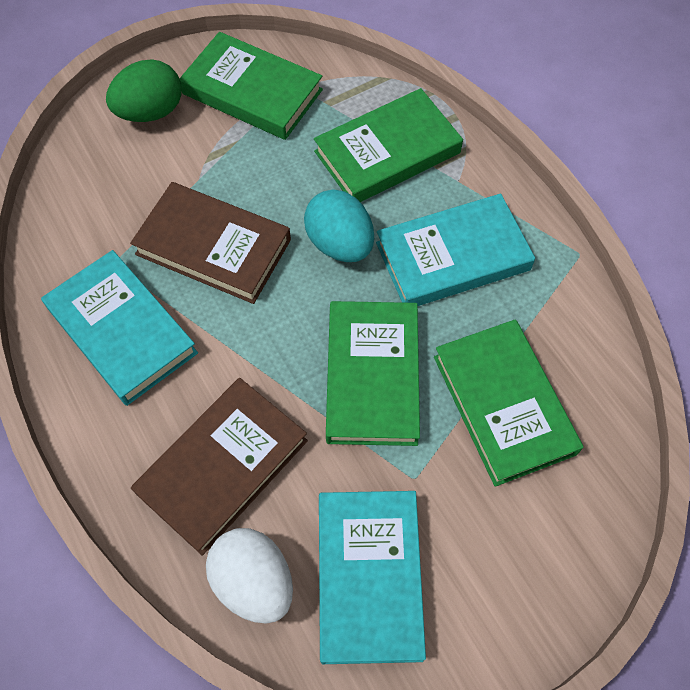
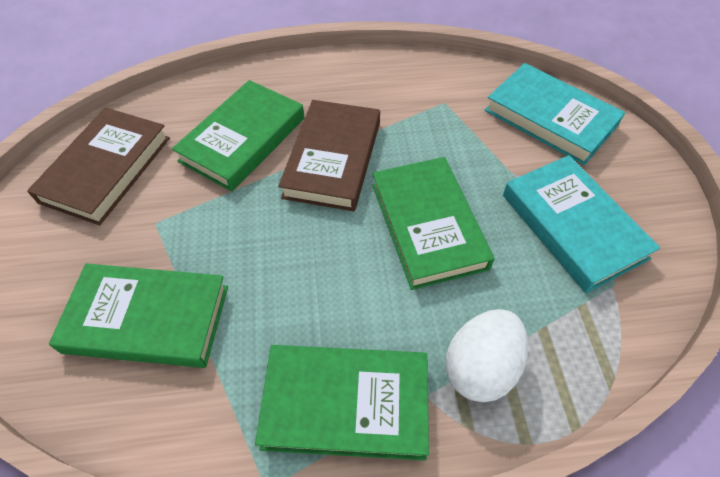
green egg: 1 -> 0
turquoise book: 3 -> 2
turquoise egg: 1 -> 0

